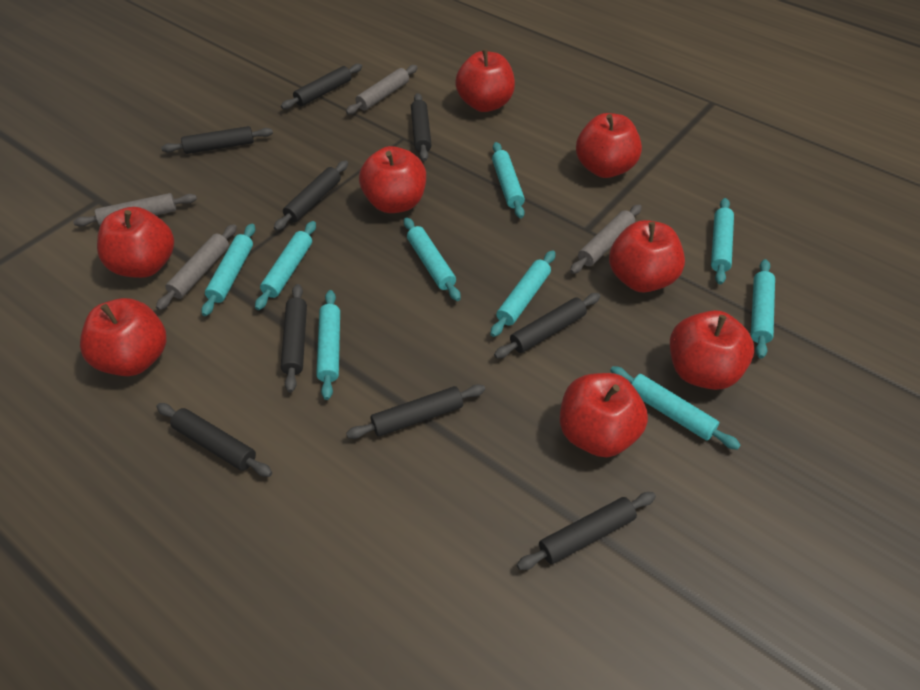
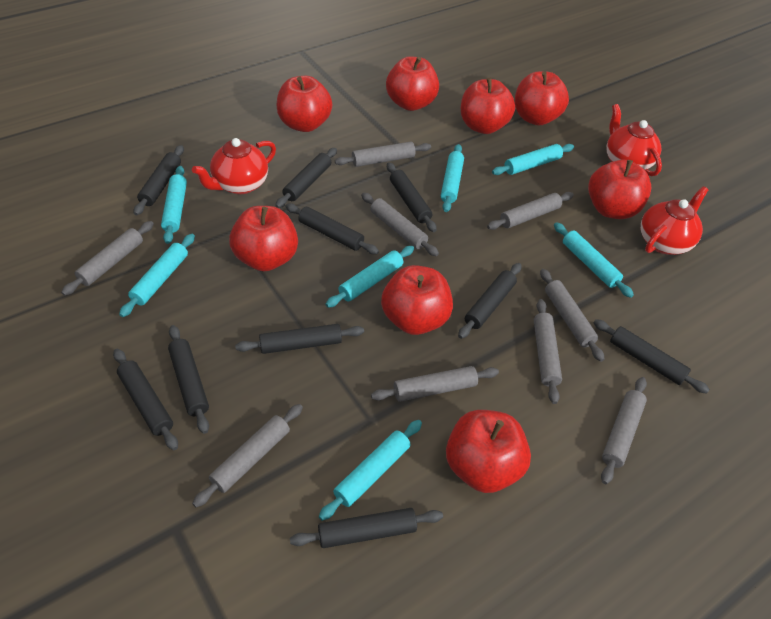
black rolling pin: 9 -> 10
grey rolling pin: 4 -> 9
red teapot: 0 -> 3
turquoise rolling pin: 9 -> 7

